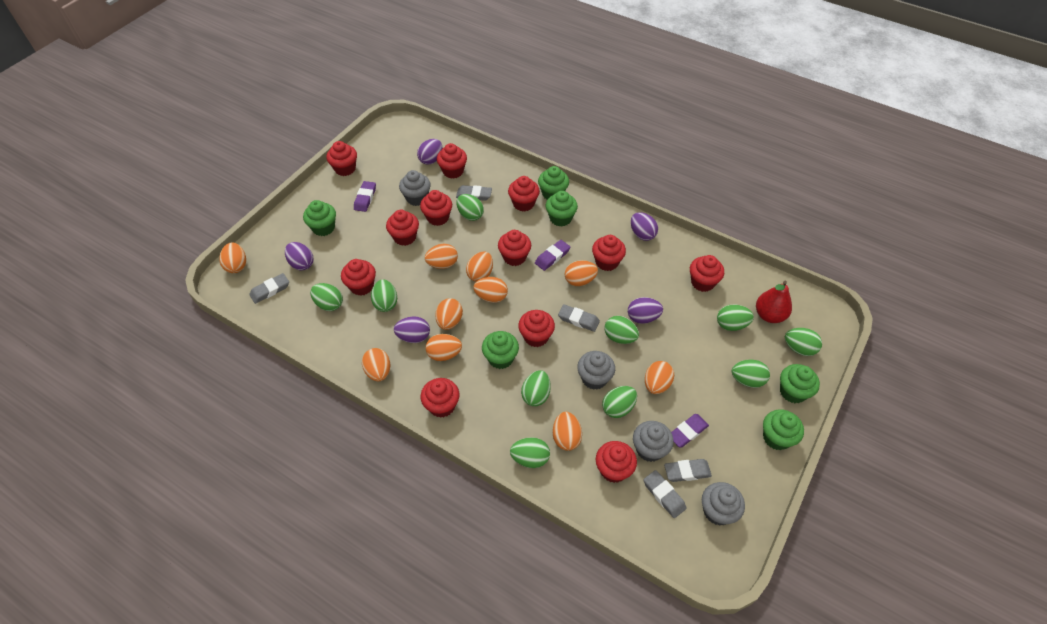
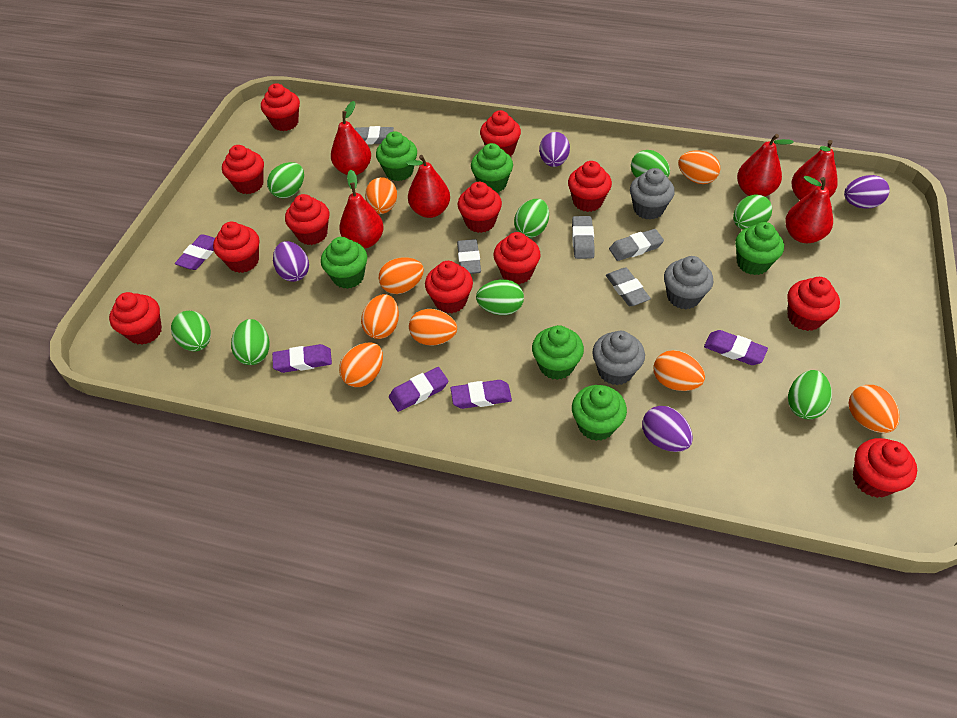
green egg: 10 -> 8
grey cupcake: 4 -> 3
orange egg: 10 -> 8
purple egg: 5 -> 4
purple eraser: 3 -> 5
red pear: 1 -> 6

